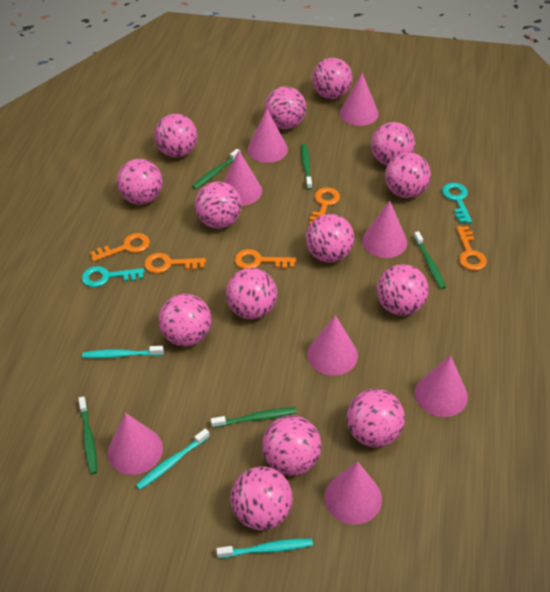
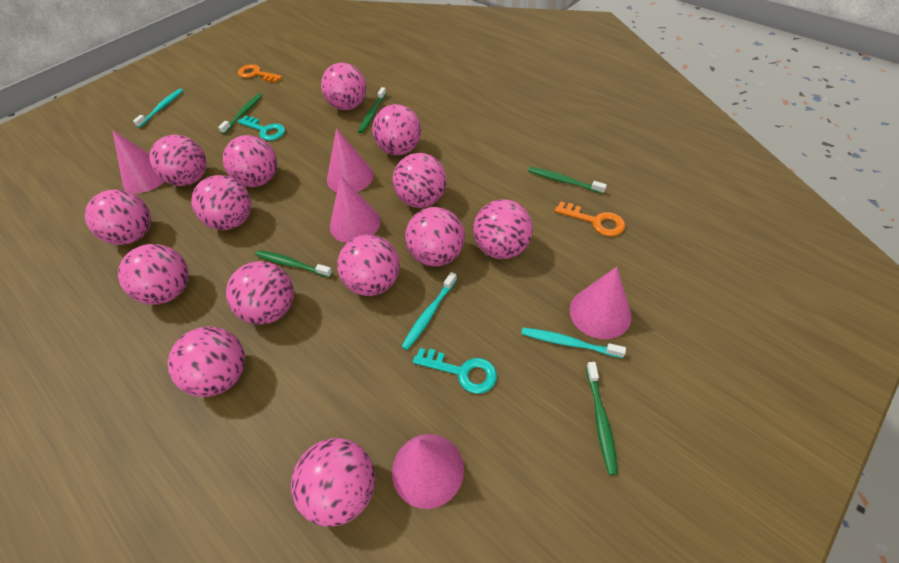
orange key: 5 -> 2
pink cone: 8 -> 5

